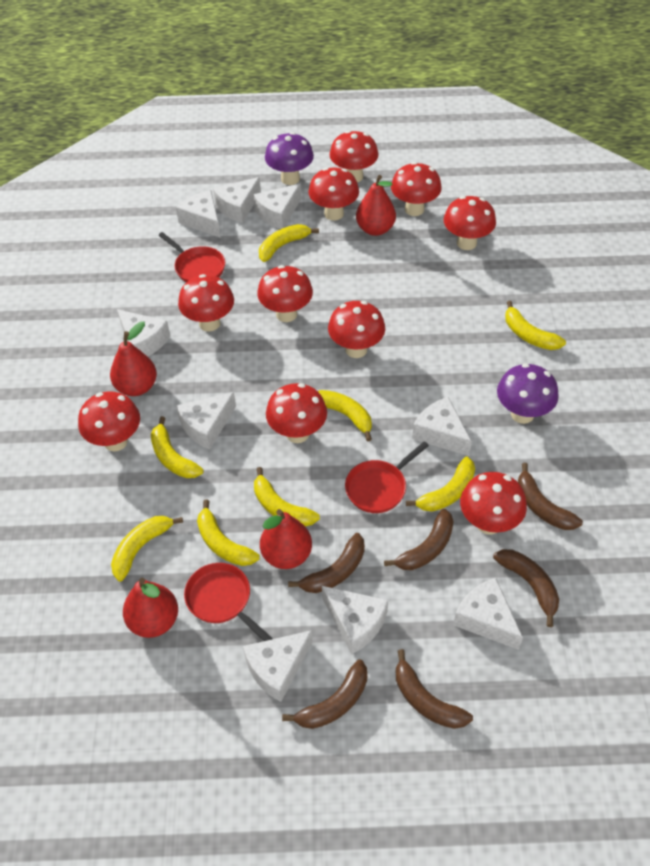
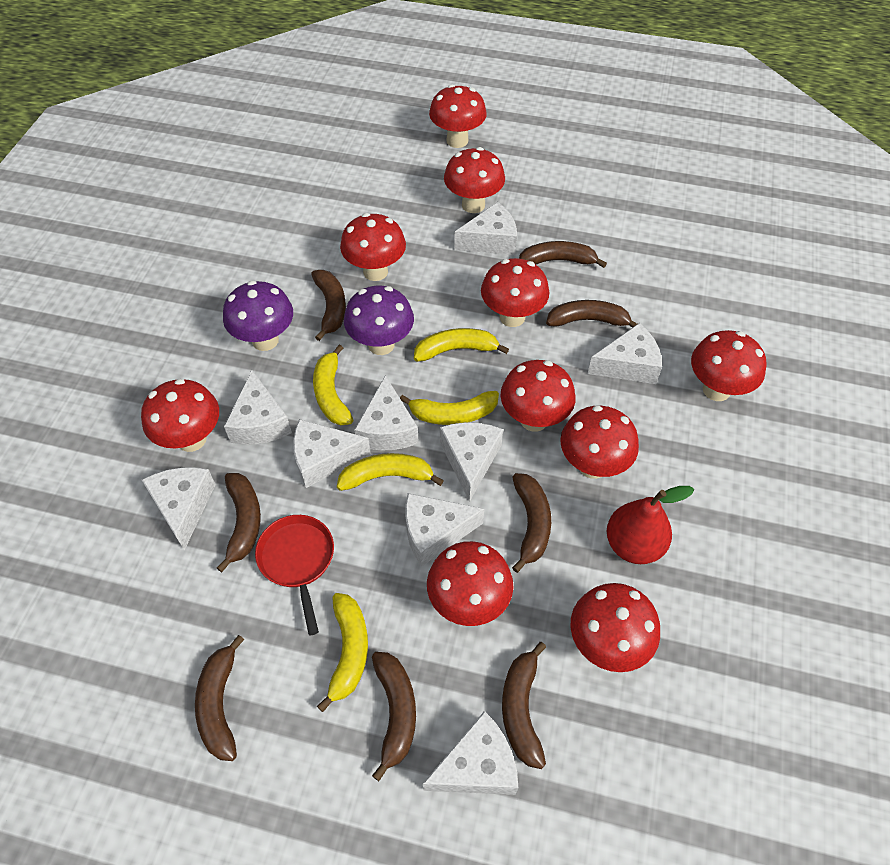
brown banana: 6 -> 8
red pan: 3 -> 1
red pear: 4 -> 1
yellow banana: 8 -> 5

